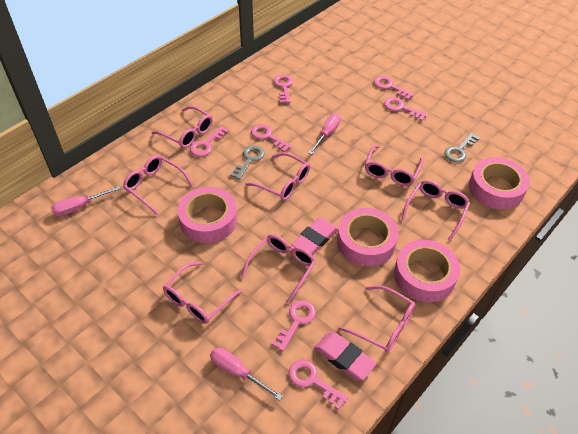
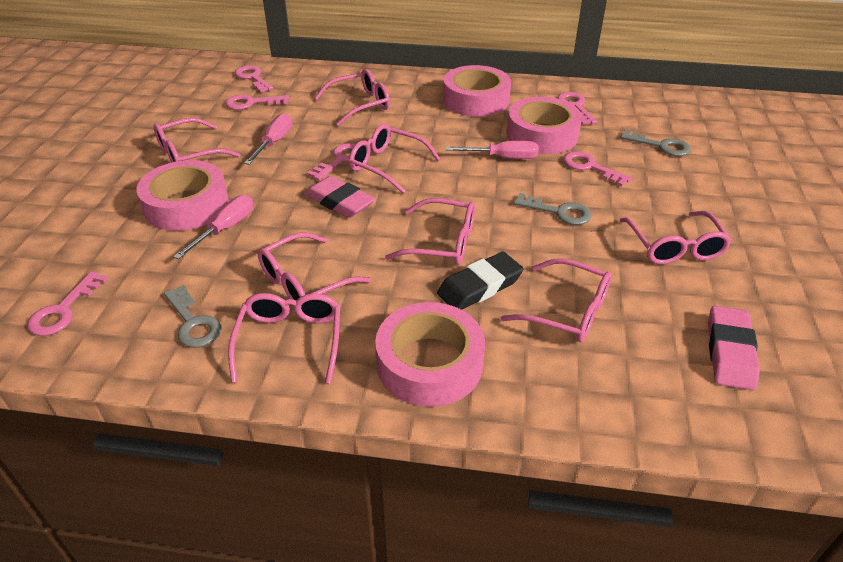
black eraser: 0 -> 1
grey key: 2 -> 3
pink key: 7 -> 6

